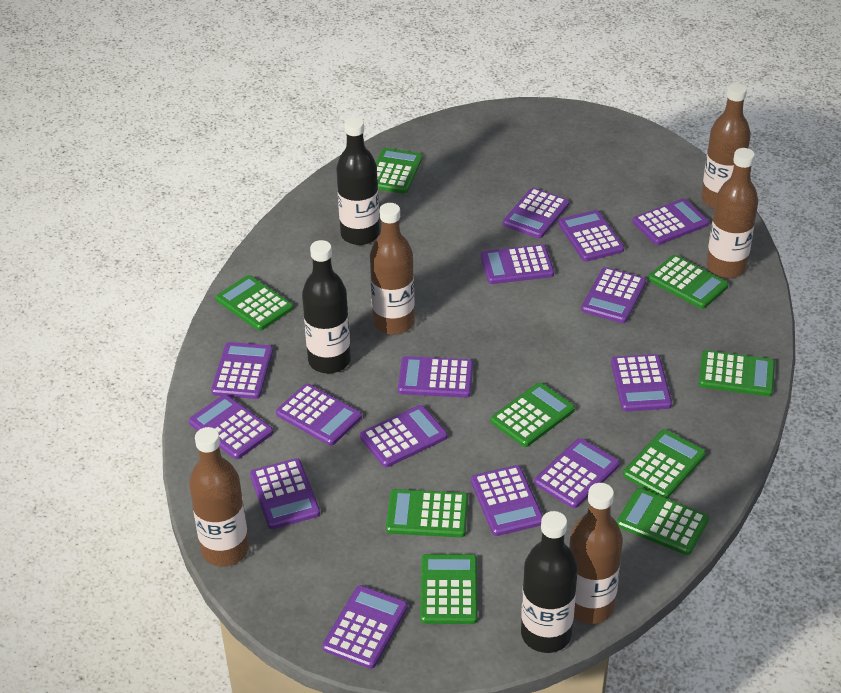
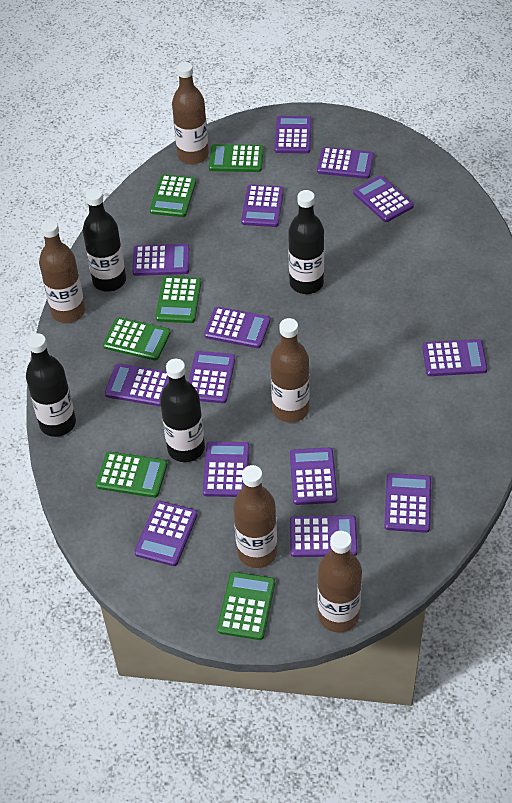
black bottle: 3 -> 4
green calculator: 9 -> 6
purple calculator: 15 -> 14

